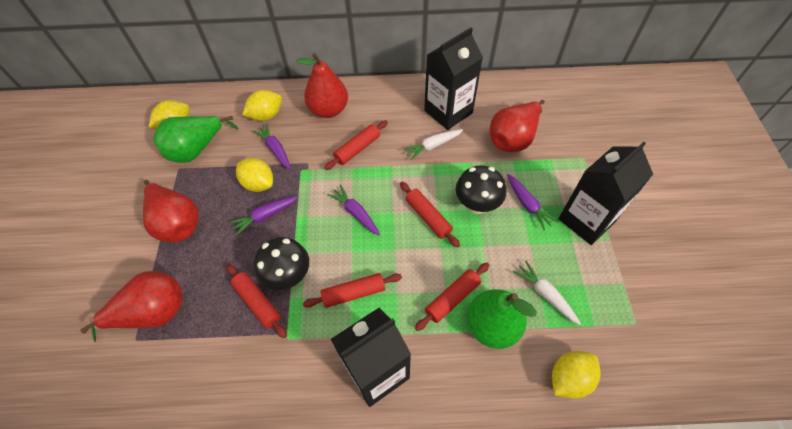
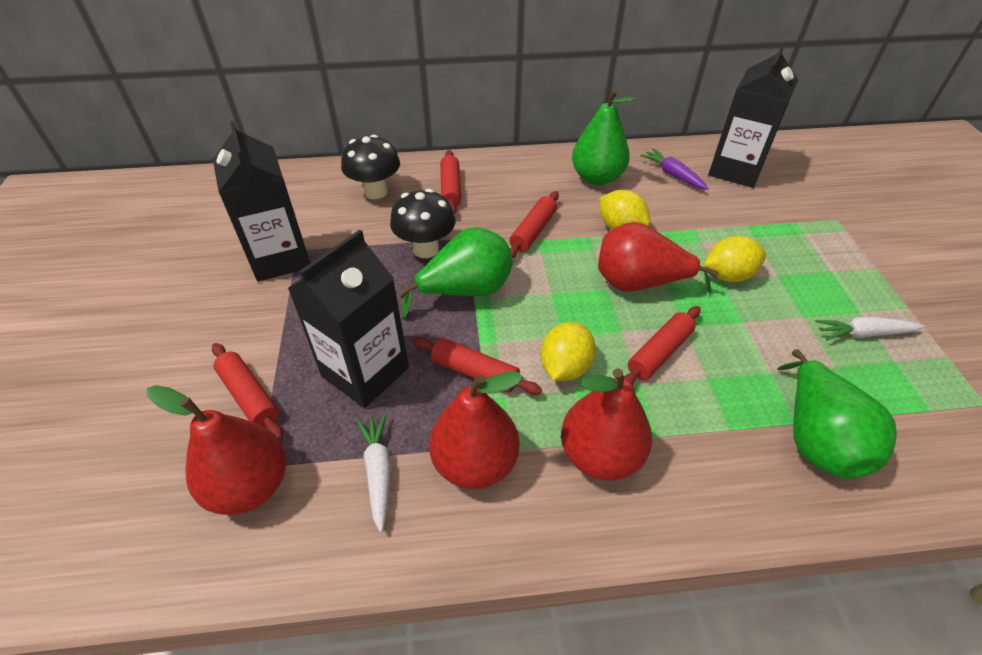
green pear: 2 -> 3
purple carrot: 4 -> 1
yellow lemon: 4 -> 3

